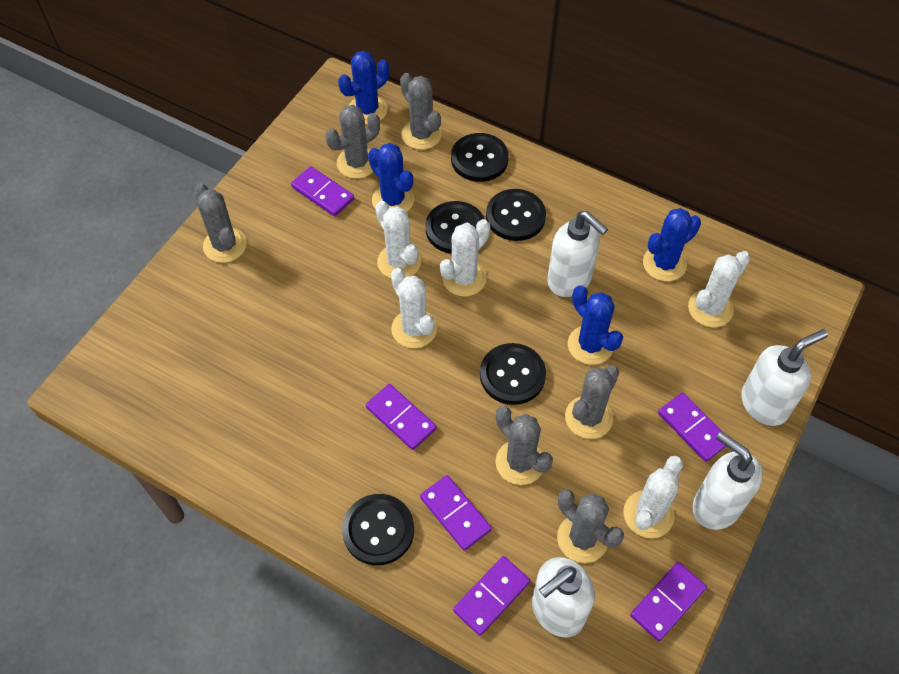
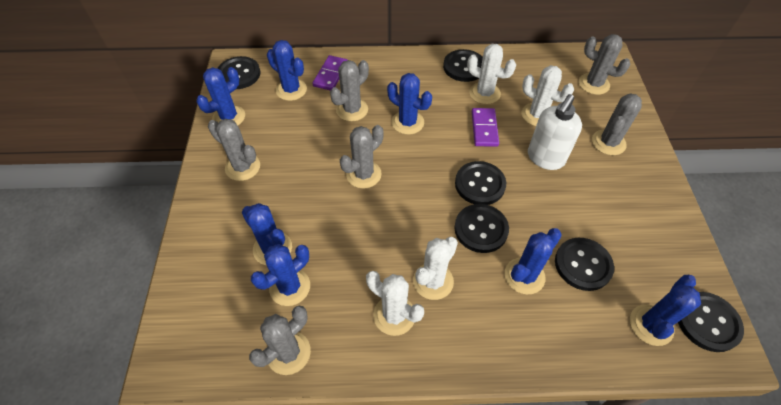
black button: 5 -> 6
blue cactus: 4 -> 7
purple domino: 6 -> 2
white cactus: 5 -> 4
white soap dispenser: 4 -> 1

